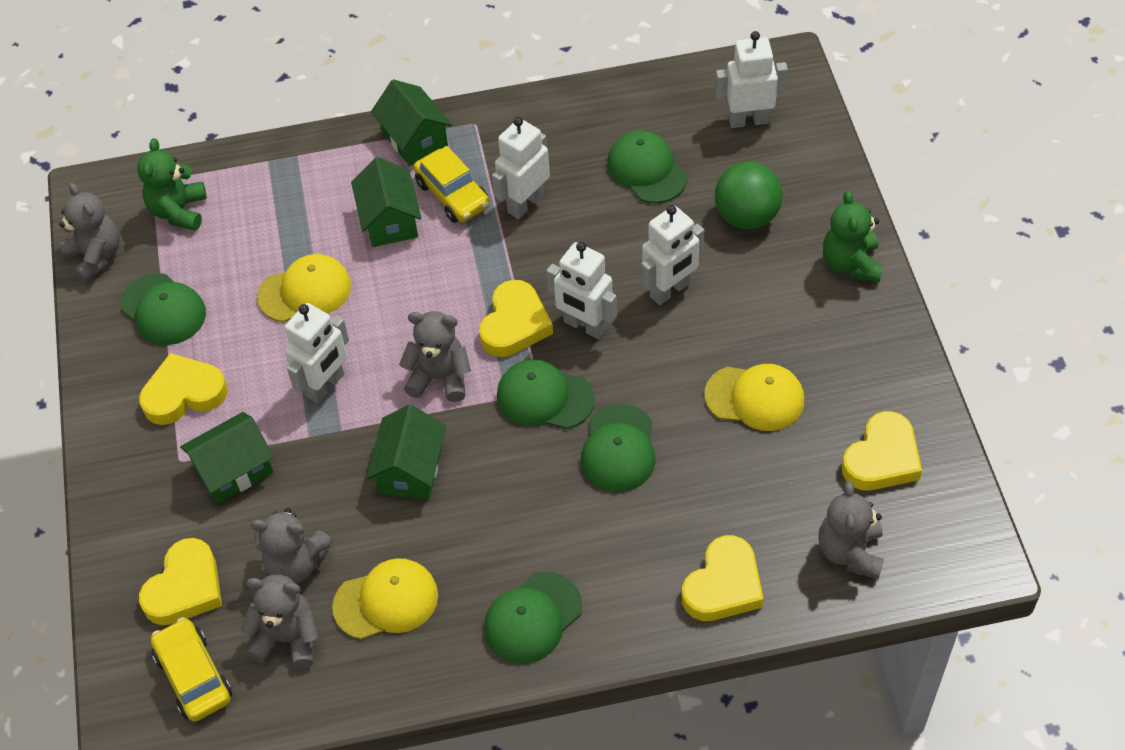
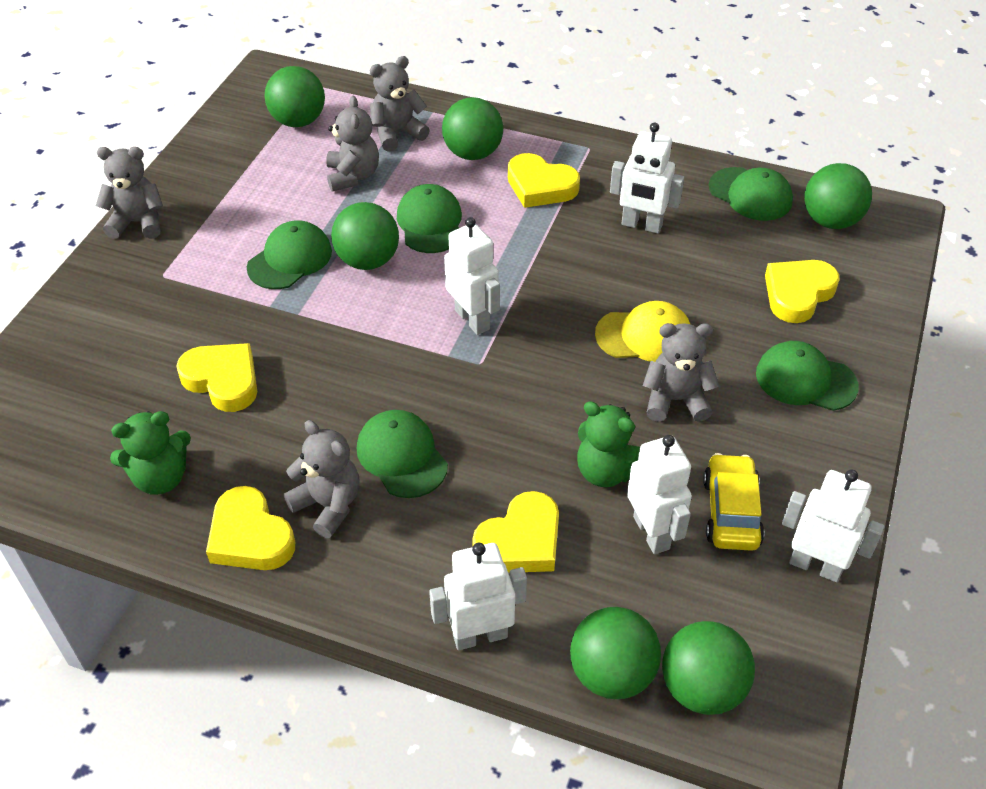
green ball: 1 -> 6
green house: 4 -> 0
yellow cap: 3 -> 1
yellow car: 2 -> 1

